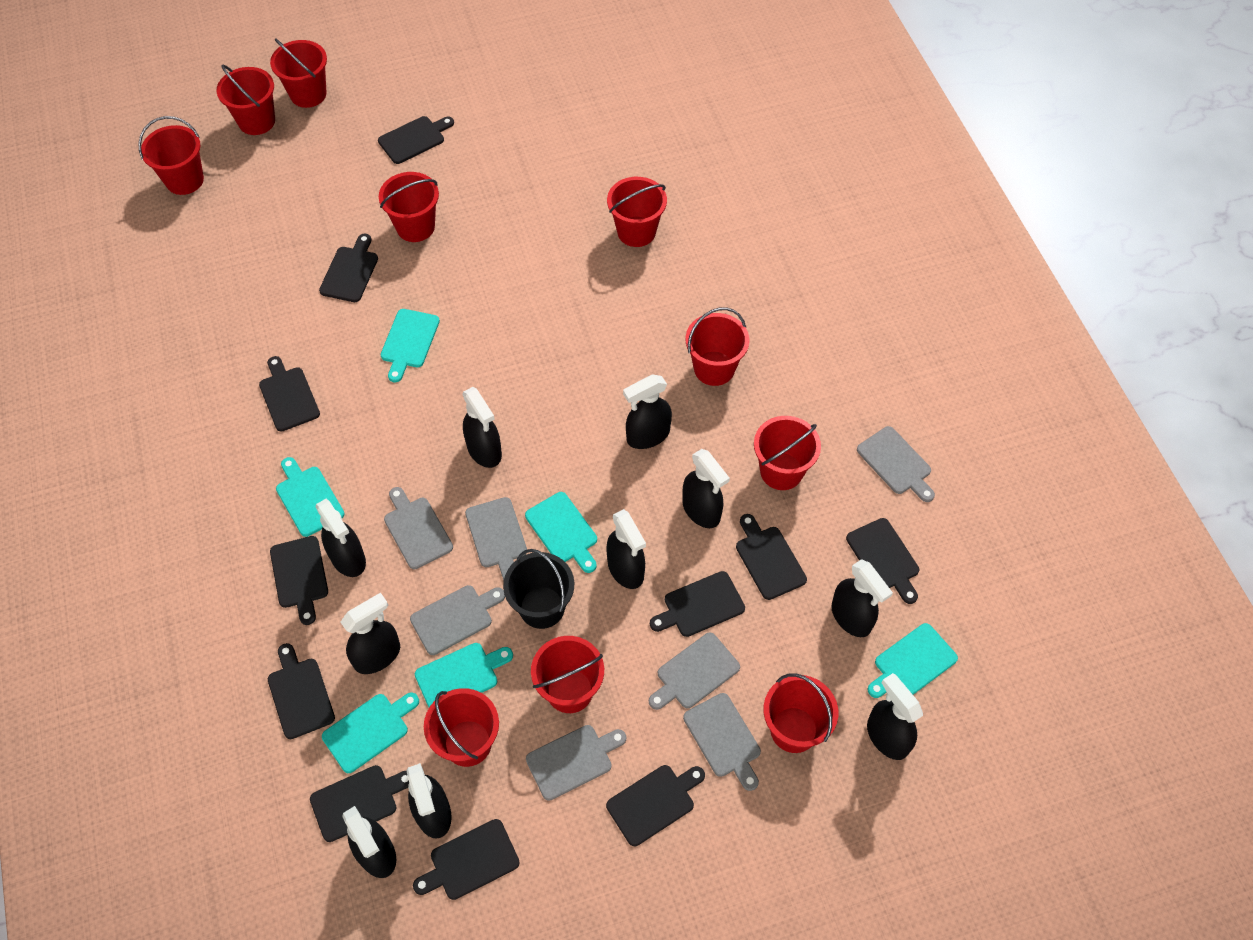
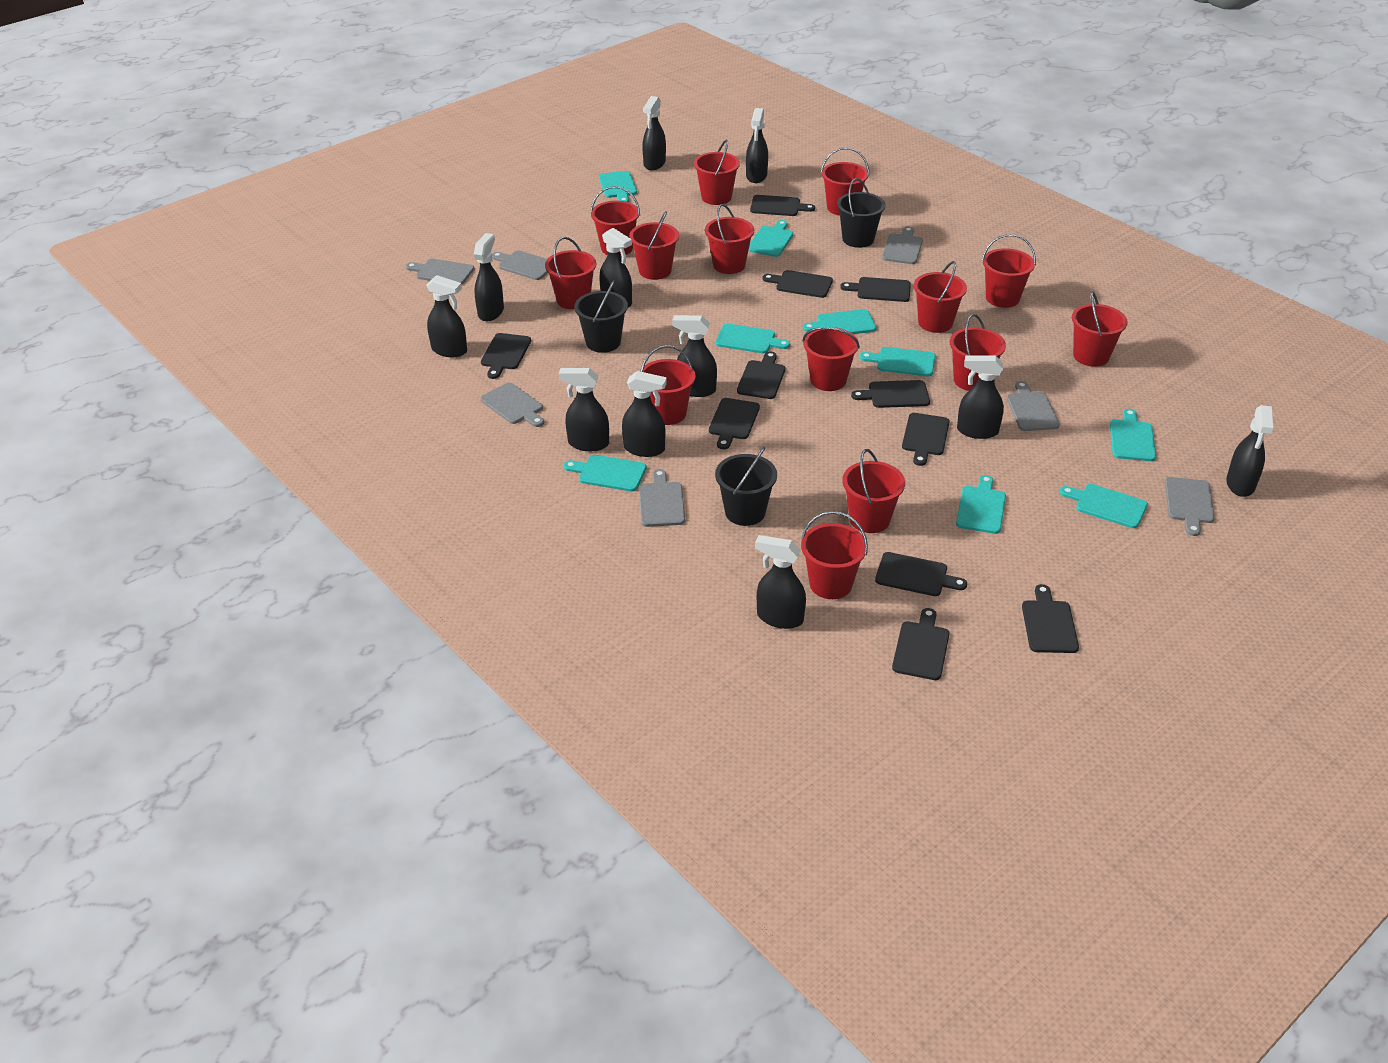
black bucket: 1 -> 3
black spray bottle: 10 -> 11
red bucket: 10 -> 14
turquoise cutting board: 6 -> 9

